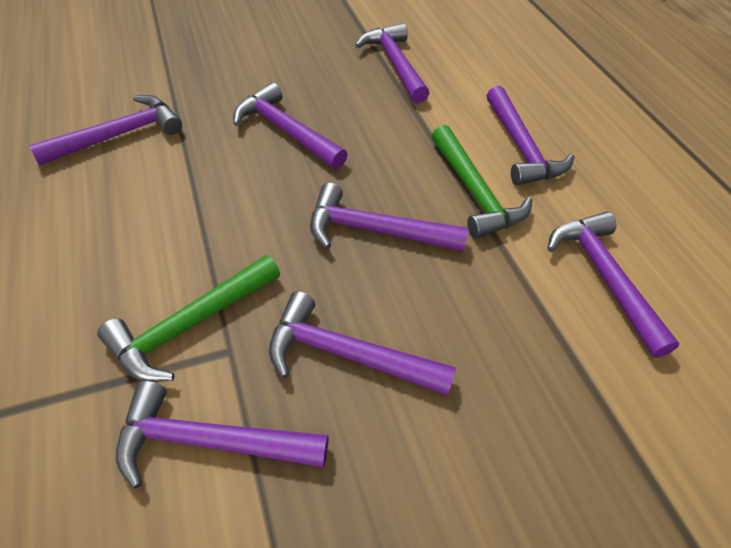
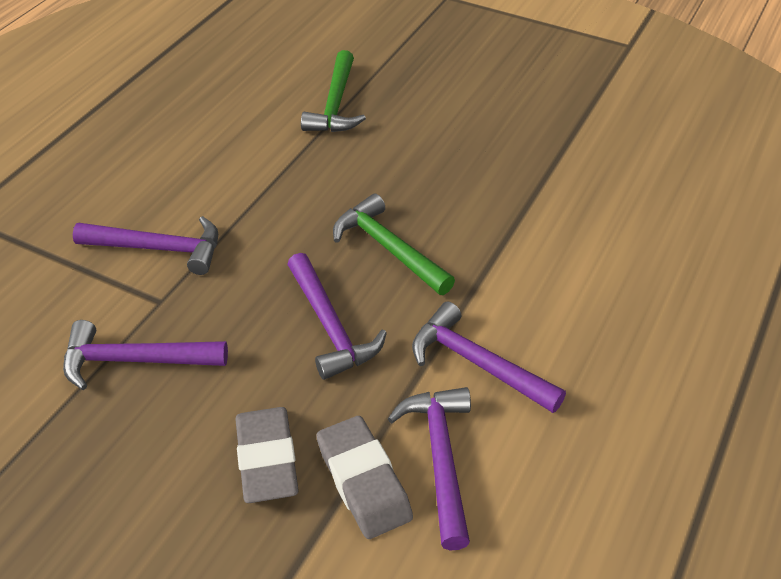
grey eraser: 0 -> 2
purple hammer: 8 -> 5

